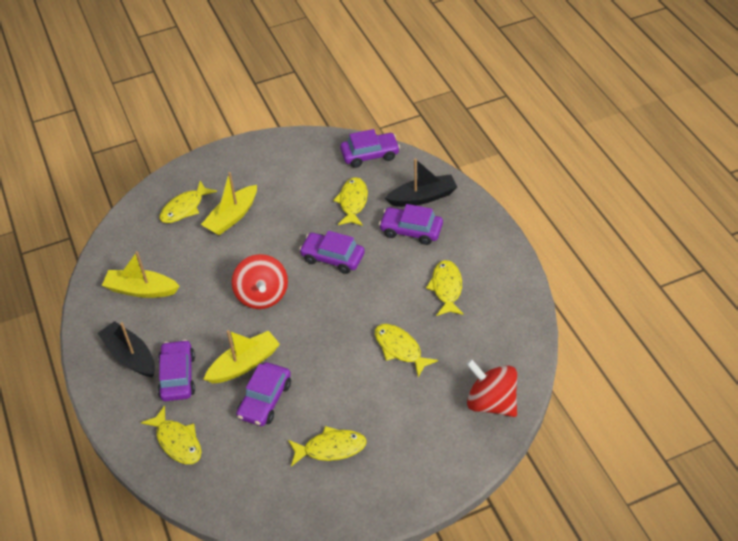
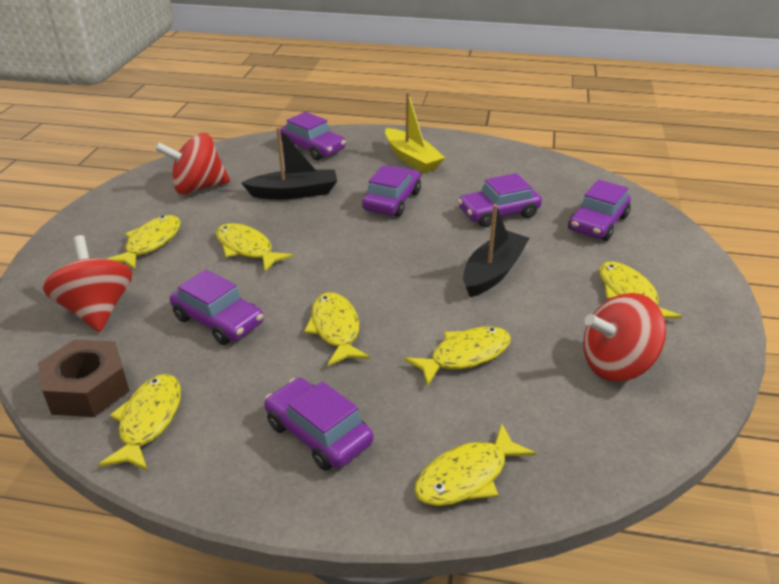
brown nut: 0 -> 1
purple car: 5 -> 6
red spinning top: 2 -> 3
yellow boat: 3 -> 1
yellow fish: 6 -> 7

